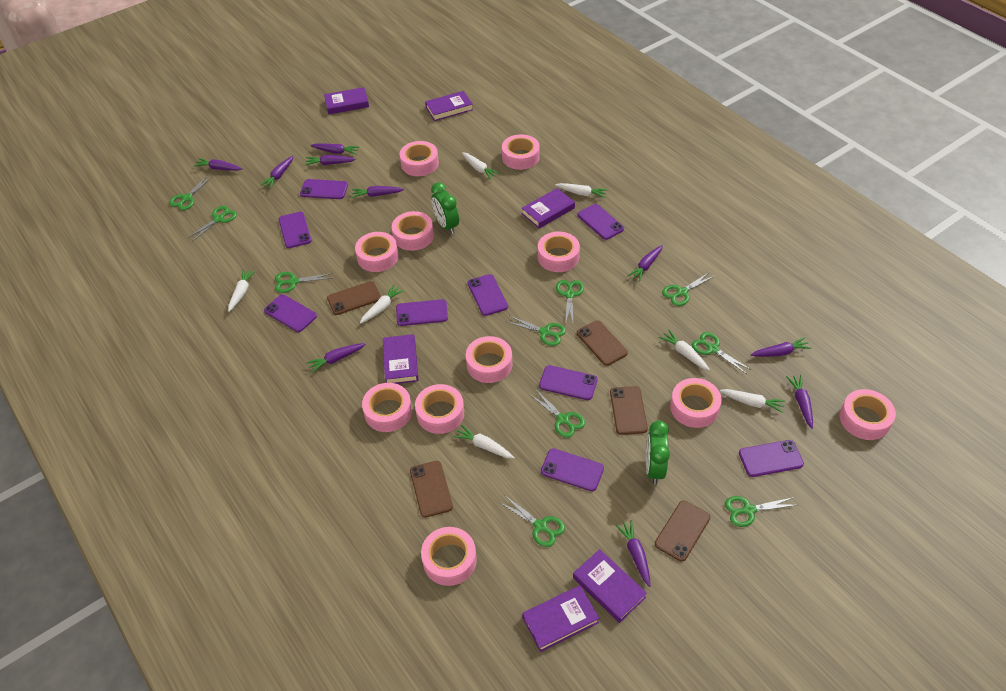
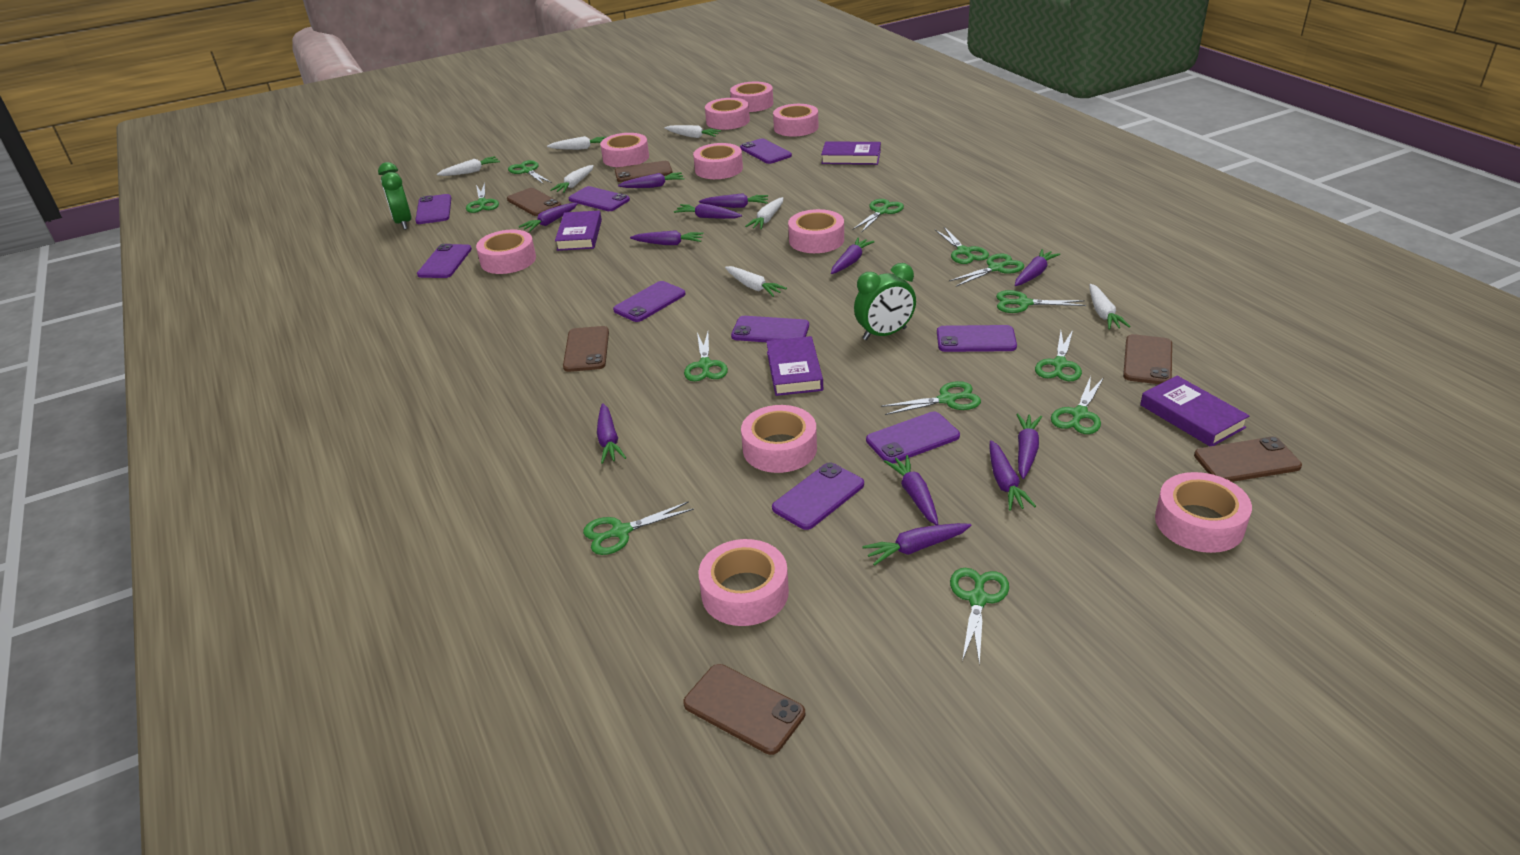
brown phone: 5 -> 6
green scissors: 10 -> 12
pink tape: 11 -> 10
purple book: 6 -> 4
purple carrot: 10 -> 12

